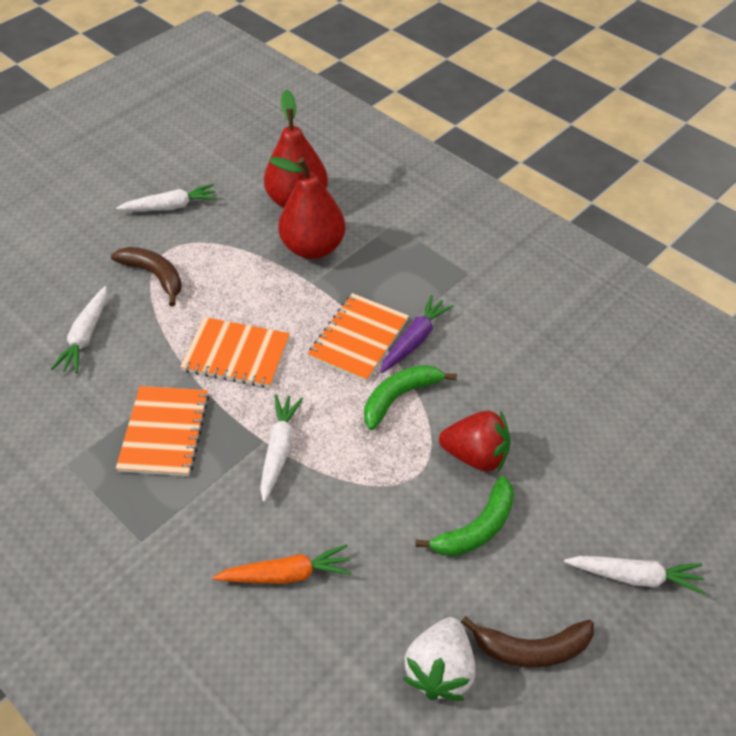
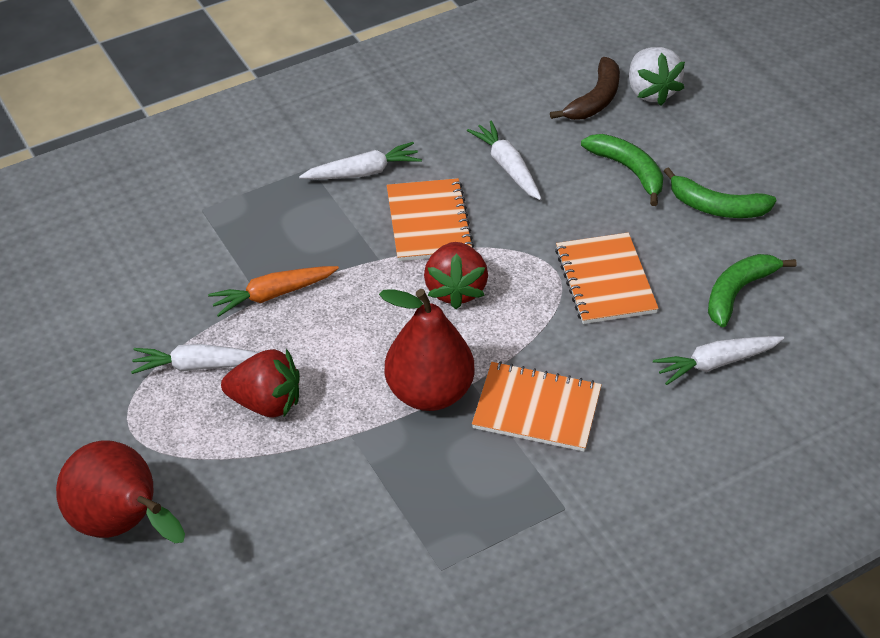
brown banana: 2 -> 1
green banana: 2 -> 3
purple carrot: 1 -> 0
red strawberry: 1 -> 2

